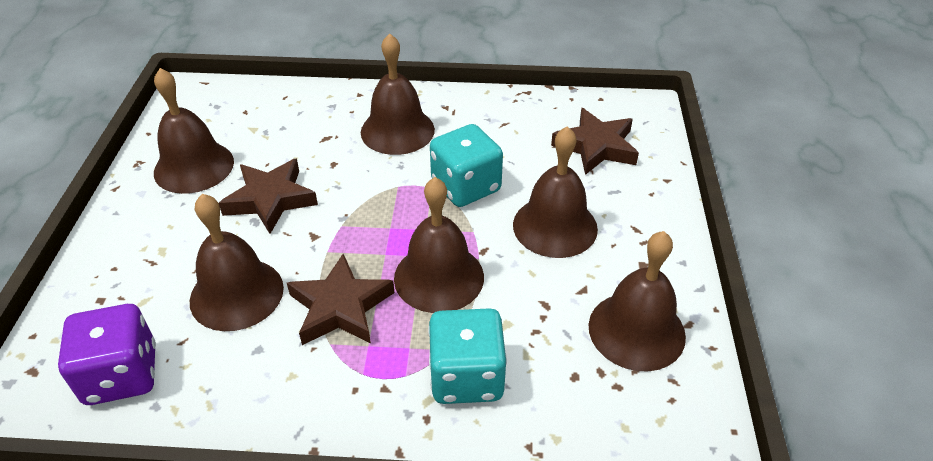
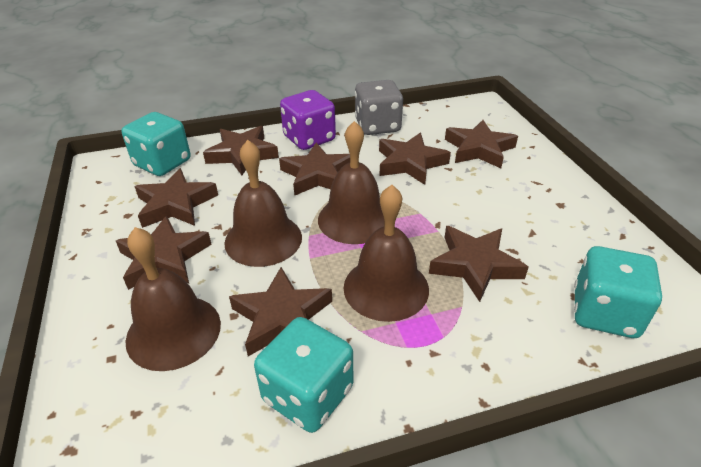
brown bell: 6 -> 4
brown star: 3 -> 8
grey dice: 0 -> 1
turquoise dice: 2 -> 3

